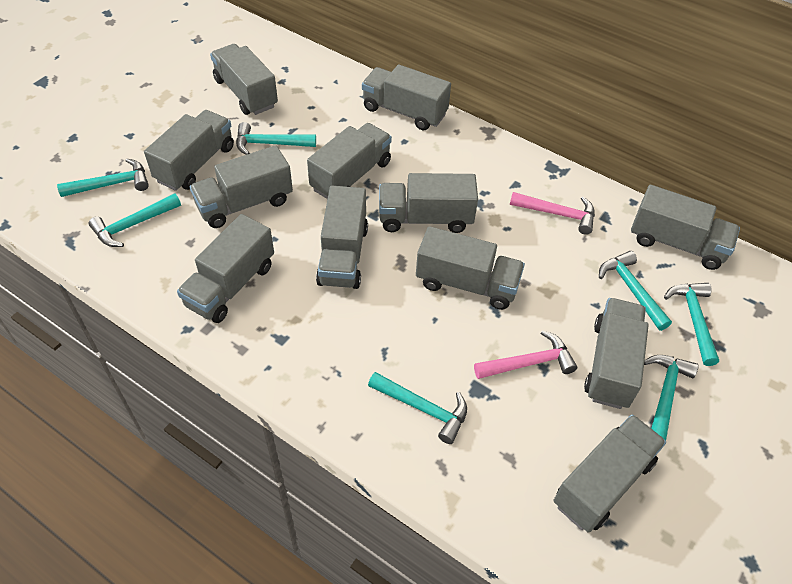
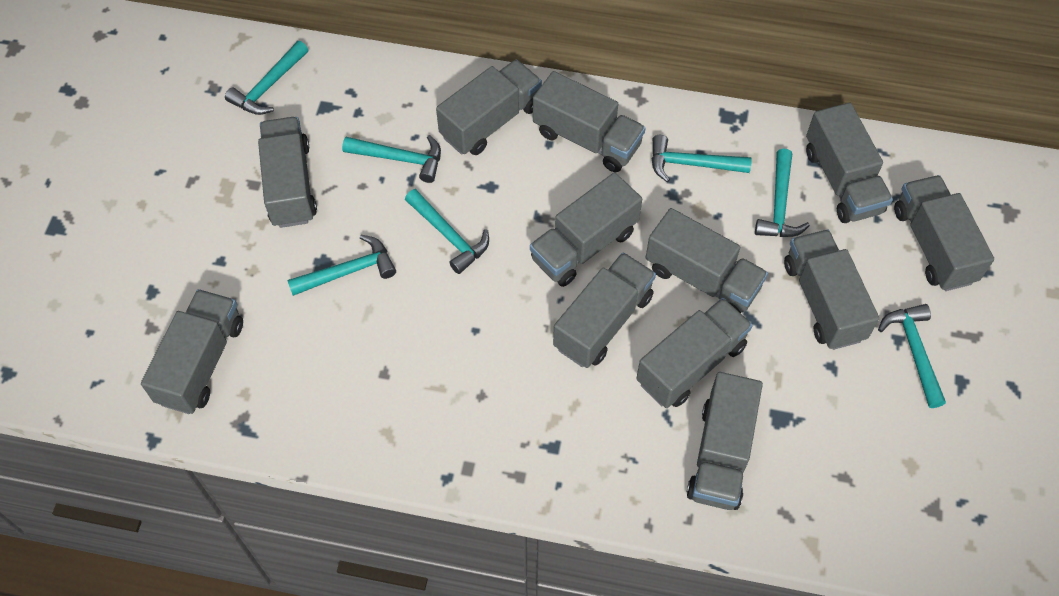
pink hammer: 2 -> 0

